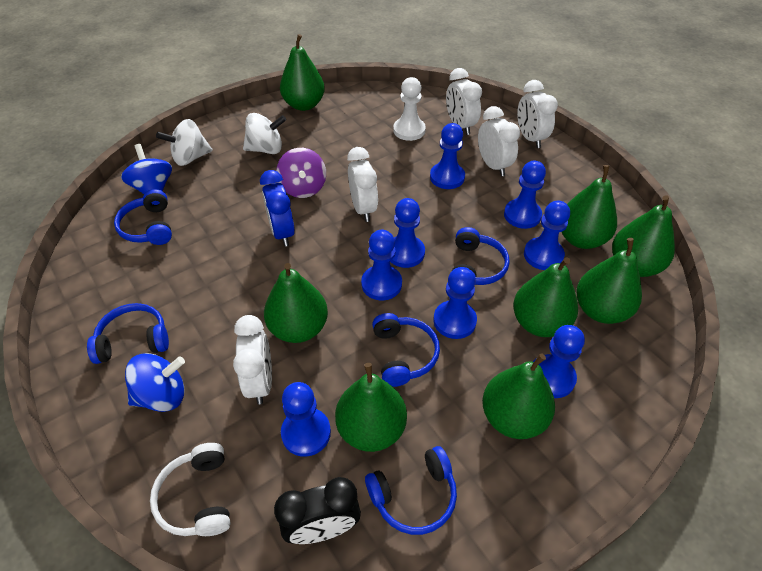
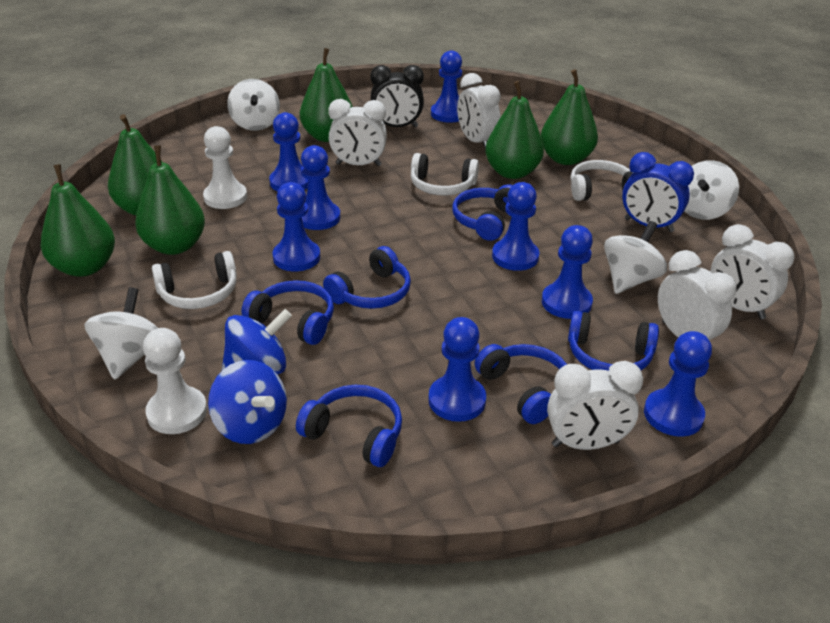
blue headphones: 5 -> 6
green pear: 8 -> 6
purple spinning top: 1 -> 0
white headphones: 1 -> 3
white pawn: 1 -> 2
white spinning top: 2 -> 4

